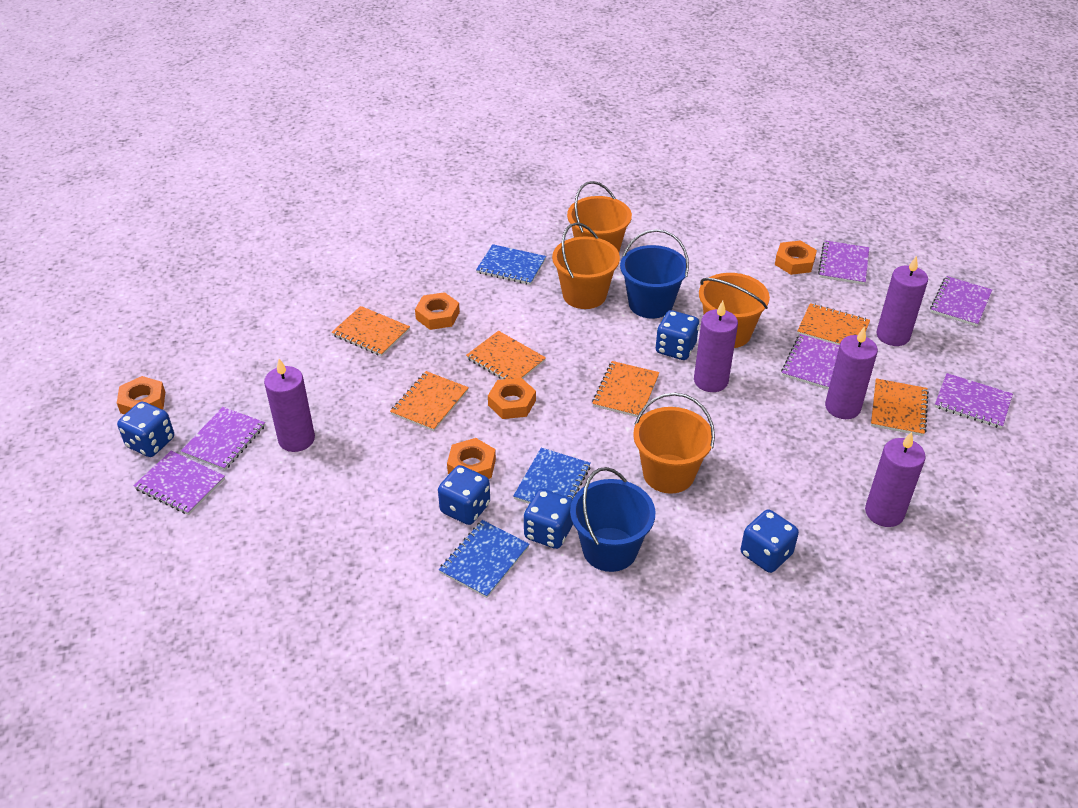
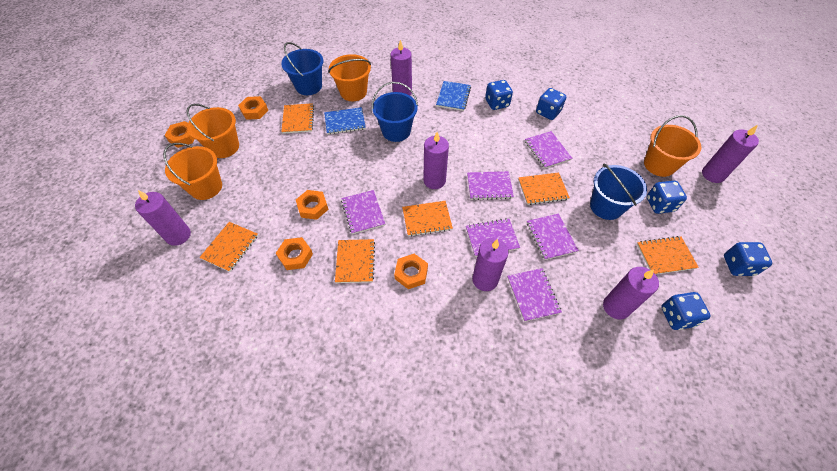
blue bucket: 2 -> 3
blue notebook: 3 -> 2
purple candle: 5 -> 6

